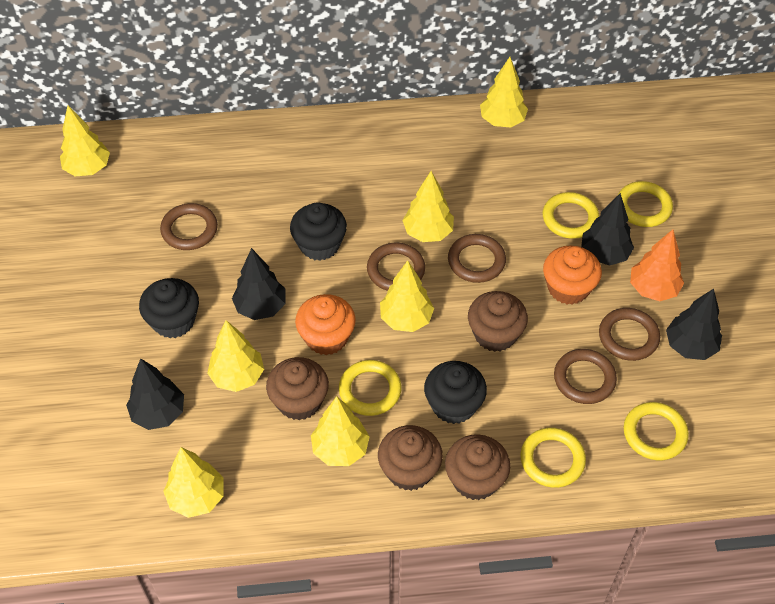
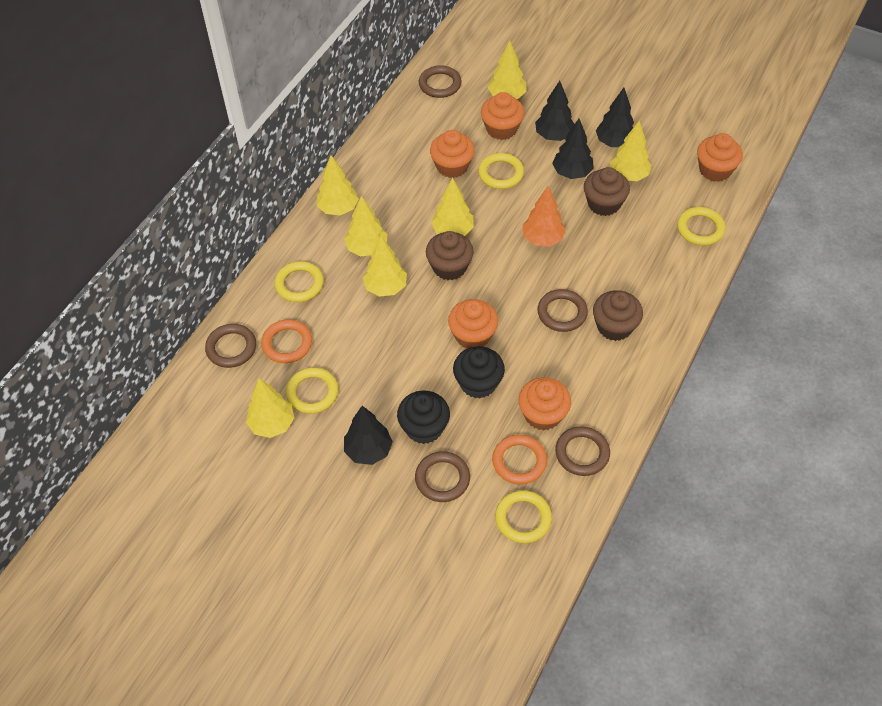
black cupcake: 3 -> 2
brown cupcake: 4 -> 3
orange cupcake: 2 -> 5
orange ring: 0 -> 2

